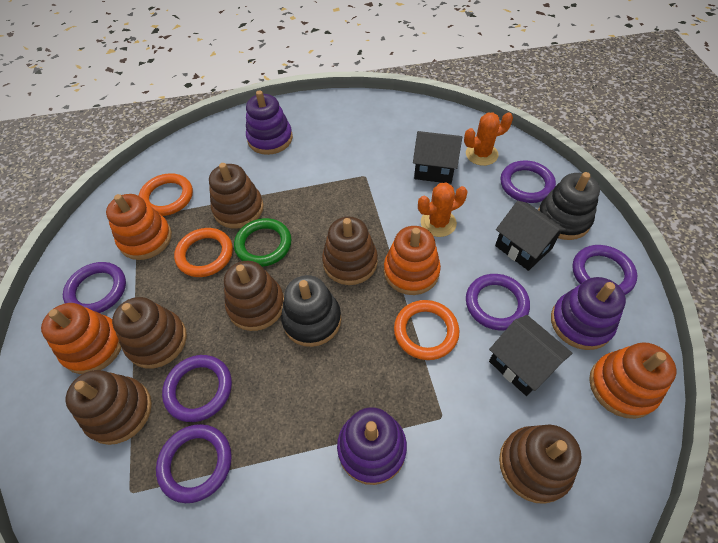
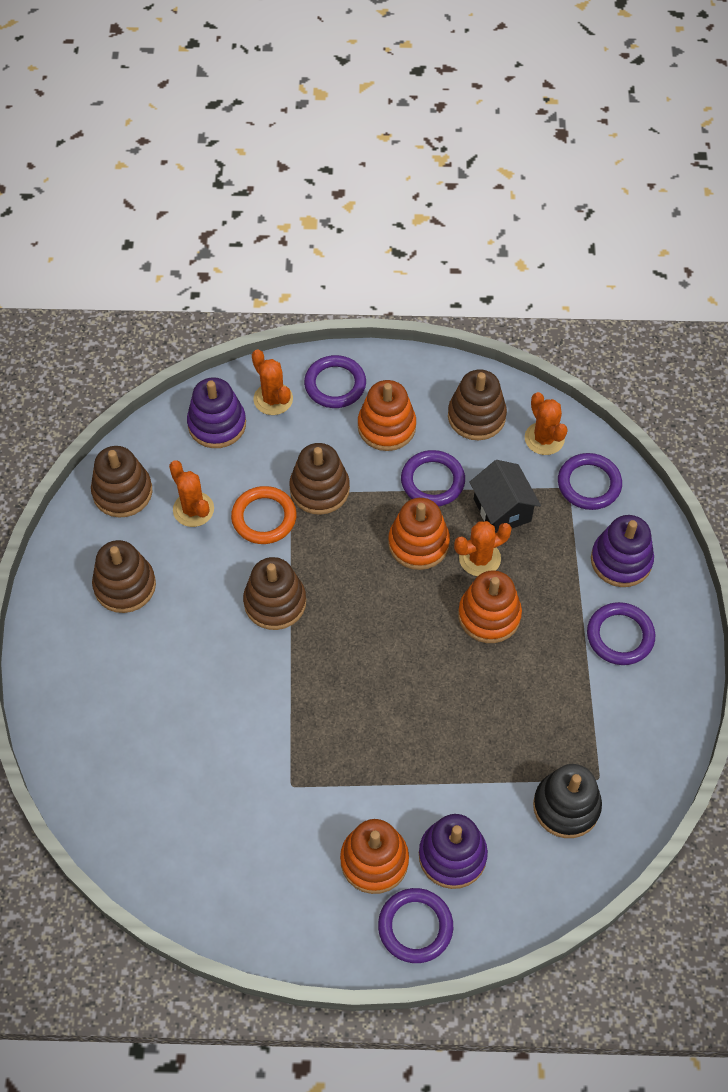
black house: 3 -> 1
black stacking toy: 2 -> 1
brown stacking toy: 6 -> 5
green ring: 1 -> 0
orange cactus: 2 -> 4
orange ring: 3 -> 1
purple ring: 6 -> 5

